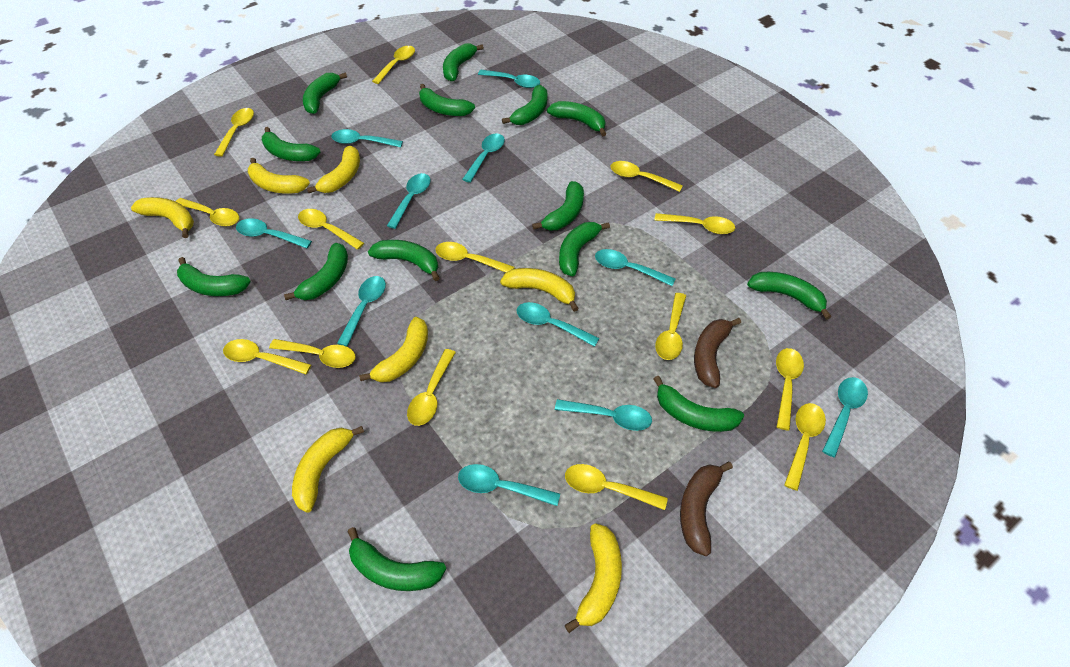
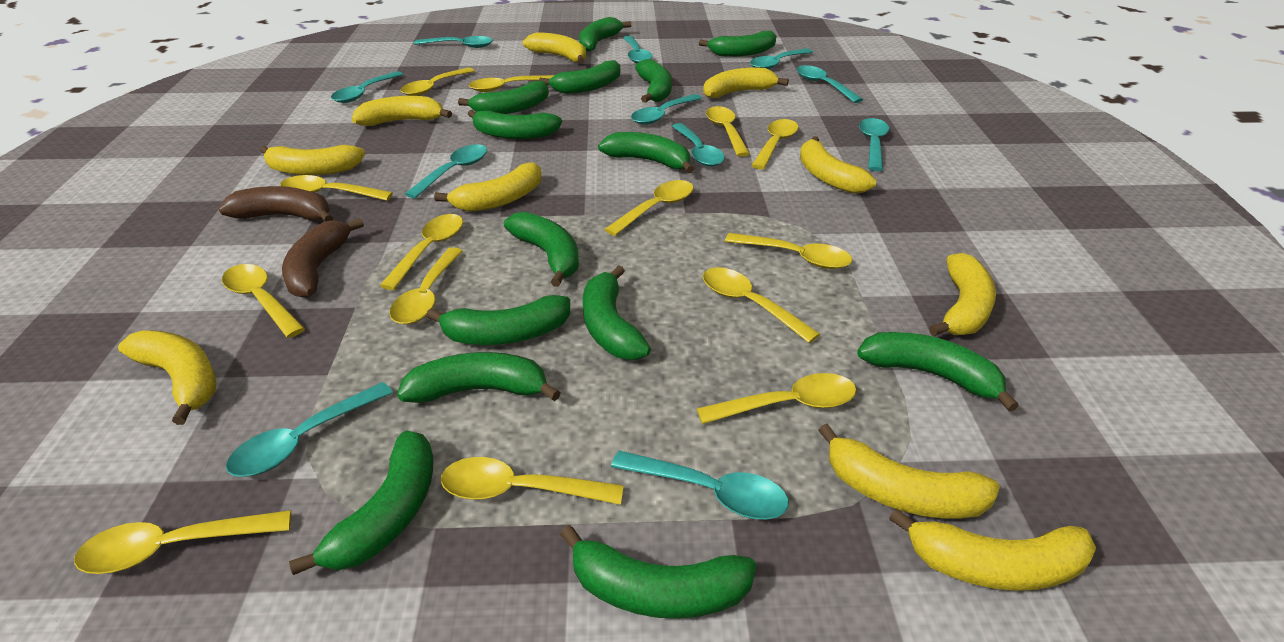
yellow banana: 7 -> 10

